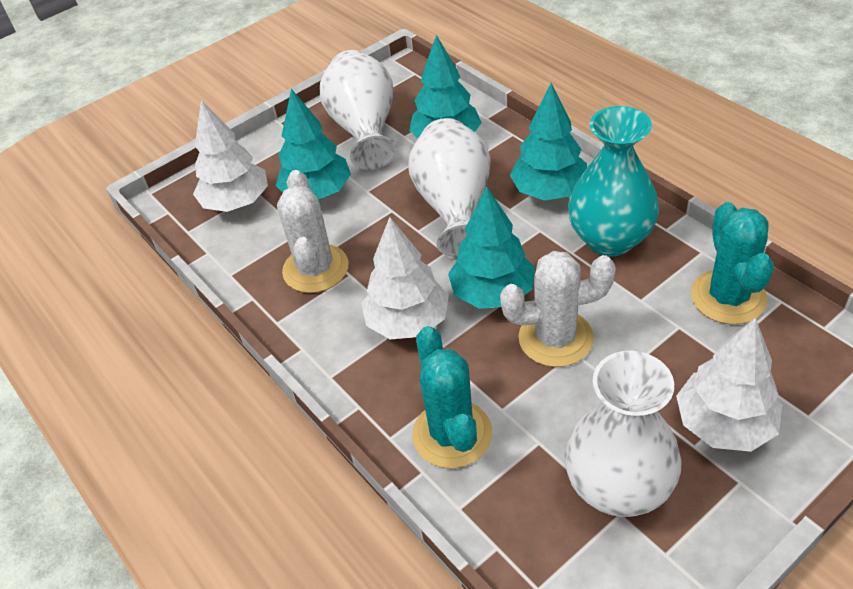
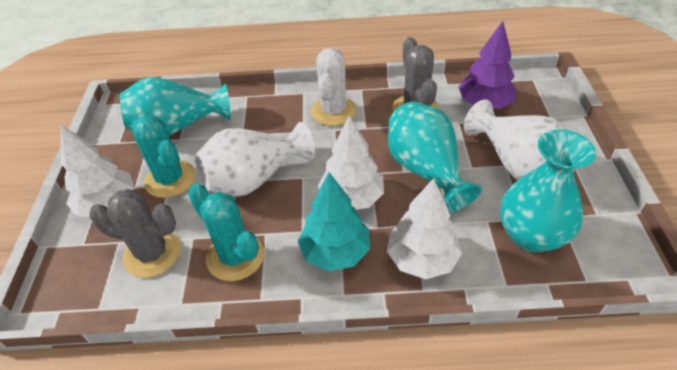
grey cactus: 0 -> 2
purple tree: 0 -> 1
turquoise tree: 4 -> 1
turquoise vase: 1 -> 3
white cactus: 2 -> 1
white vase: 3 -> 2

